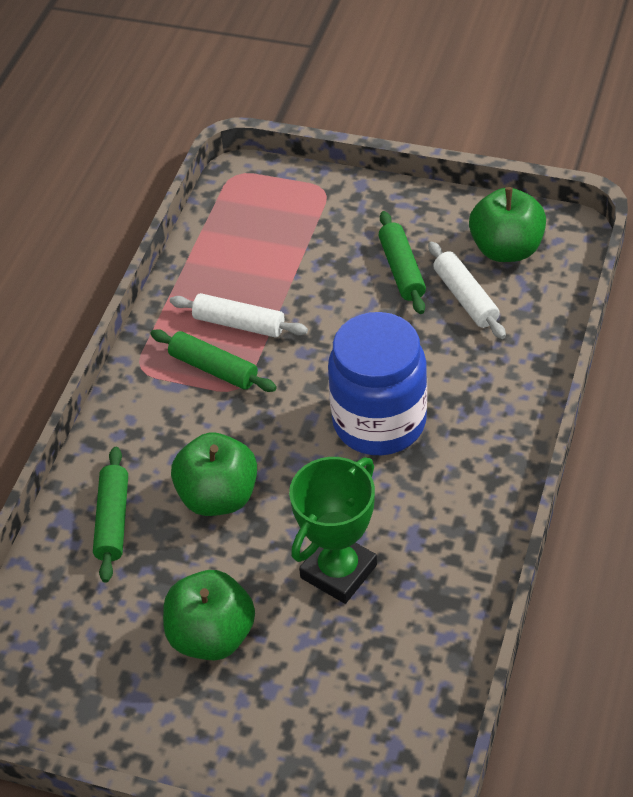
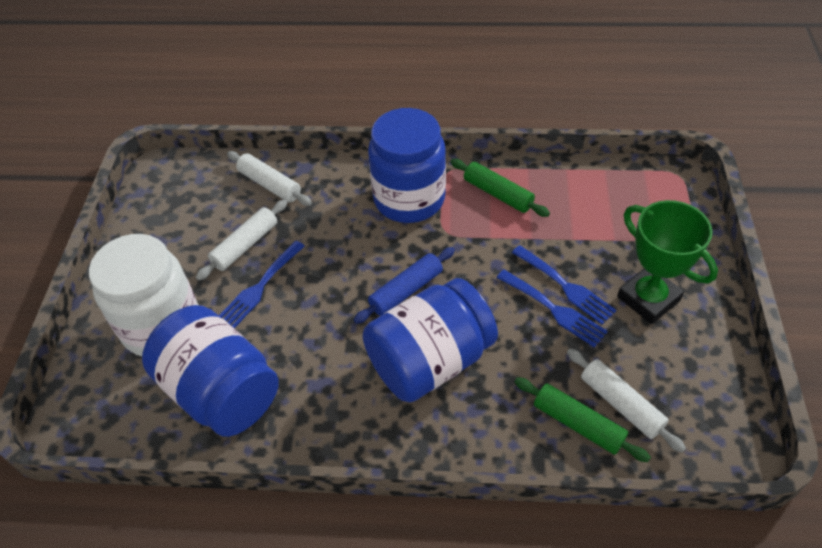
blue fork: 0 -> 3
blue jar: 1 -> 3
blue rolling pin: 0 -> 1
green apple: 3 -> 0
green rolling pin: 3 -> 2
white jar: 0 -> 1
white rolling pin: 2 -> 3

